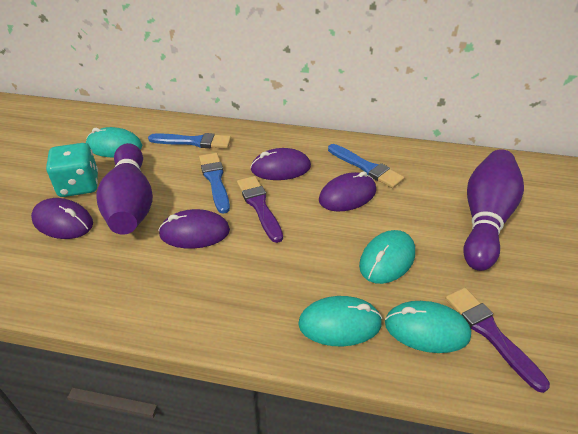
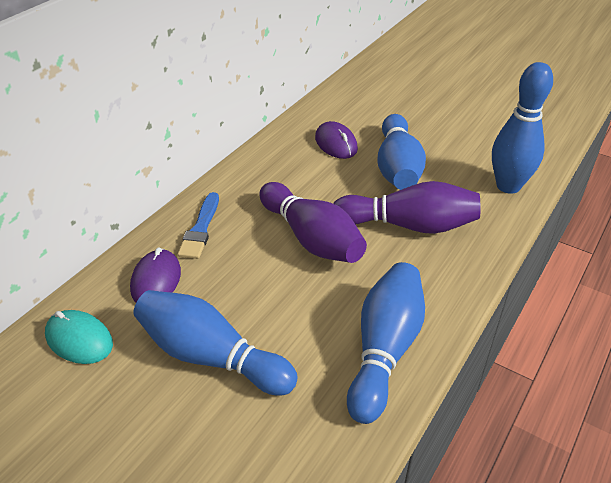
blue bowling pin: 0 -> 4
blue brush: 3 -> 1
purple brush: 2 -> 0
purple mouse: 4 -> 2
turquoise dice: 1 -> 0
turquoise mouse: 4 -> 1

